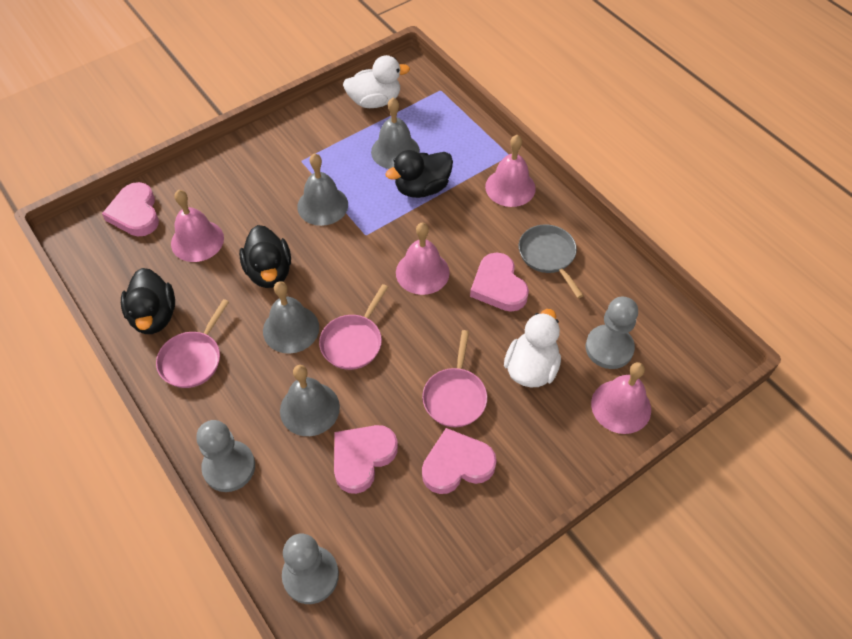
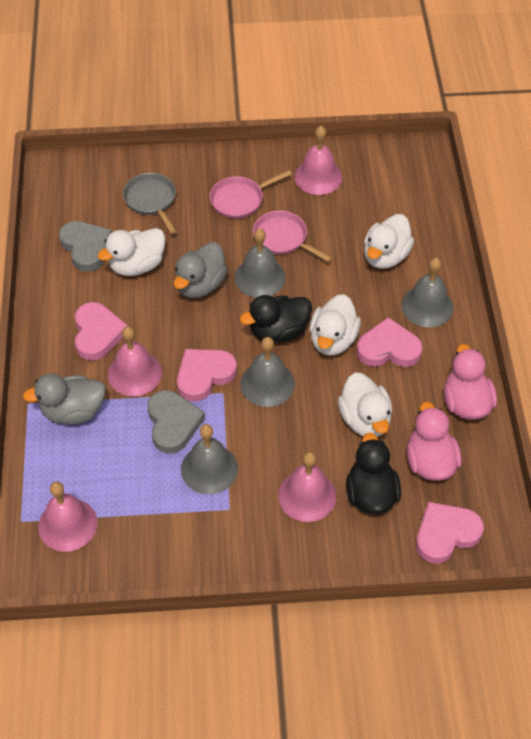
black duck: 3 -> 2
grey duck: 0 -> 2
grey heart: 0 -> 2
grey pawn: 3 -> 0
pink duck: 0 -> 2
pink pan: 3 -> 2
white duck: 2 -> 4

